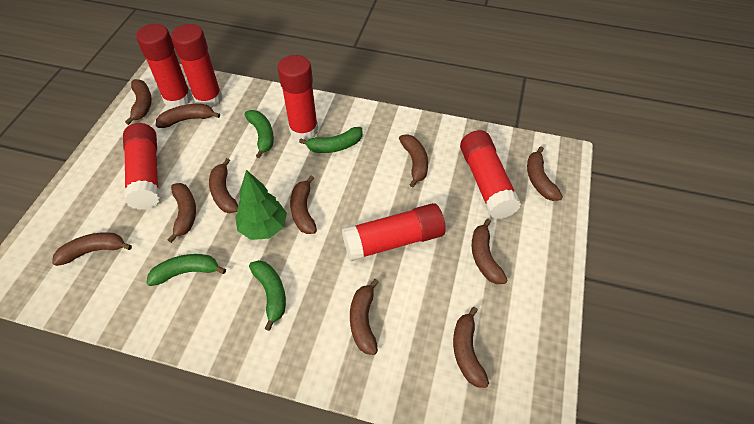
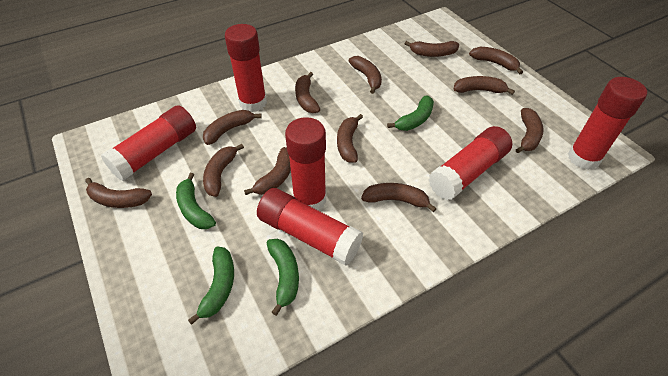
brown banana: 11 -> 12
green tree: 1 -> 0

